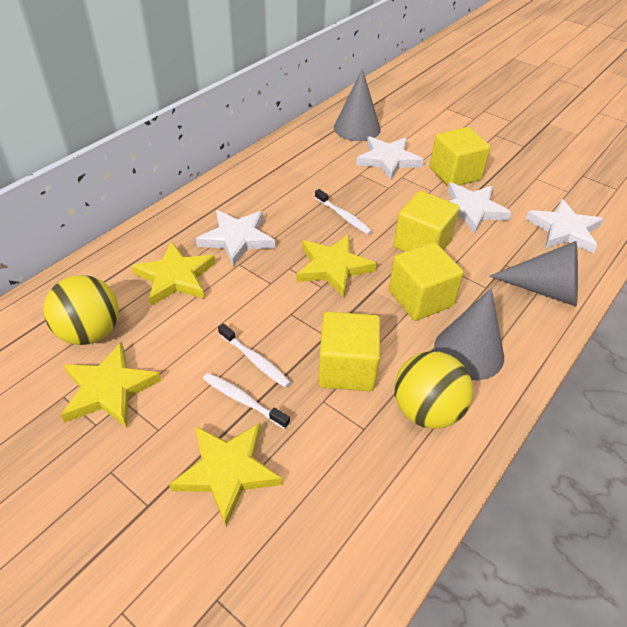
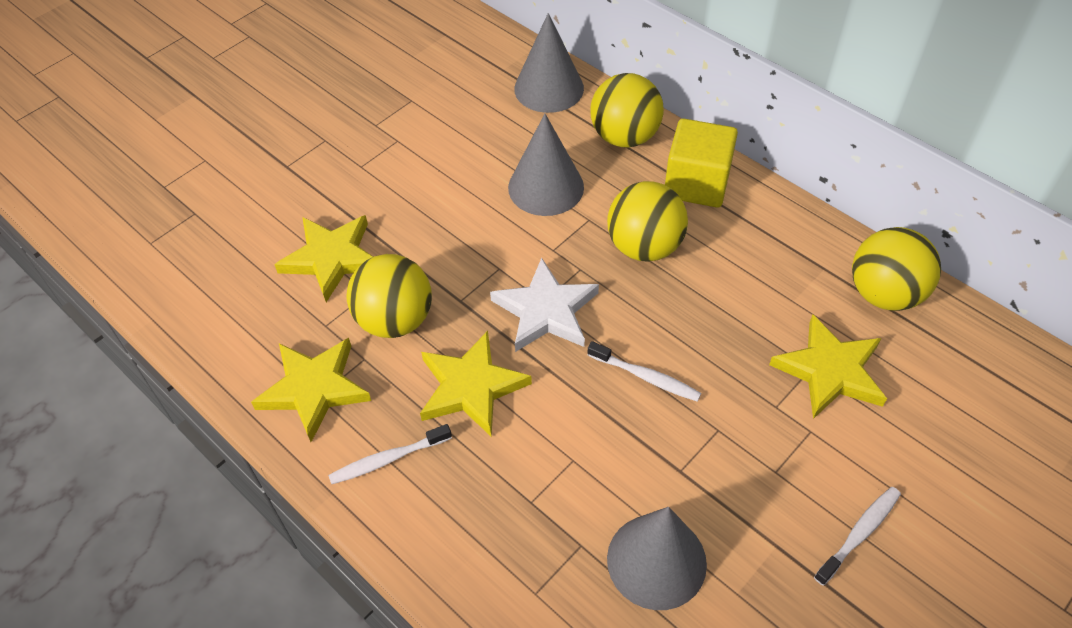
white star: 4 -> 1
yellow ball: 2 -> 4
yellow cube: 4 -> 1

